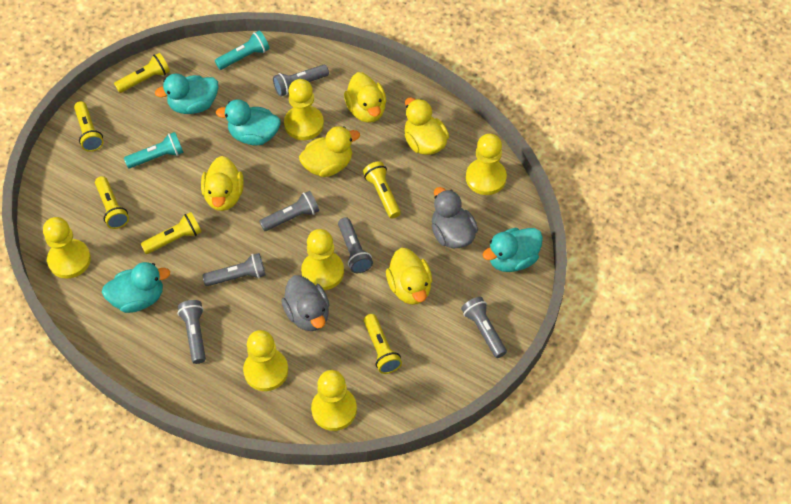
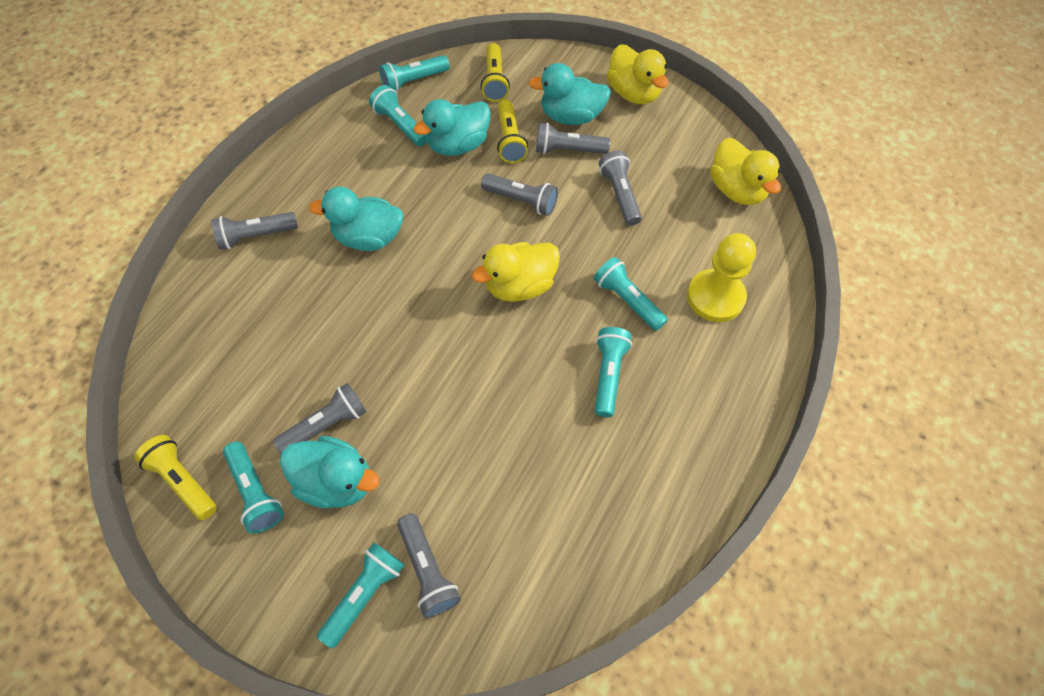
grey duck: 2 -> 0
turquoise flashlight: 2 -> 6
yellow duck: 5 -> 3
yellow flashlight: 6 -> 3
yellow pawn: 6 -> 1

